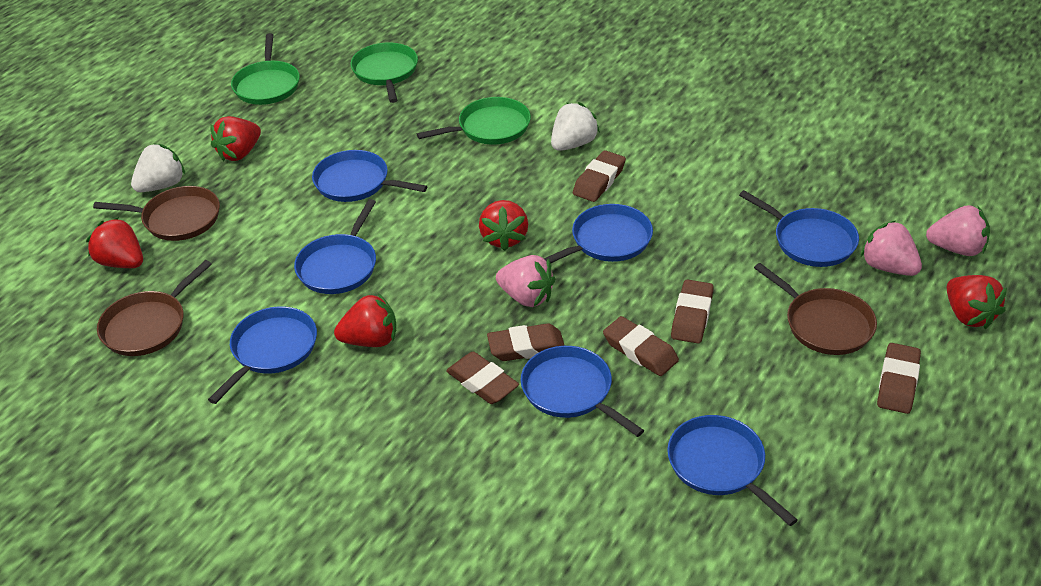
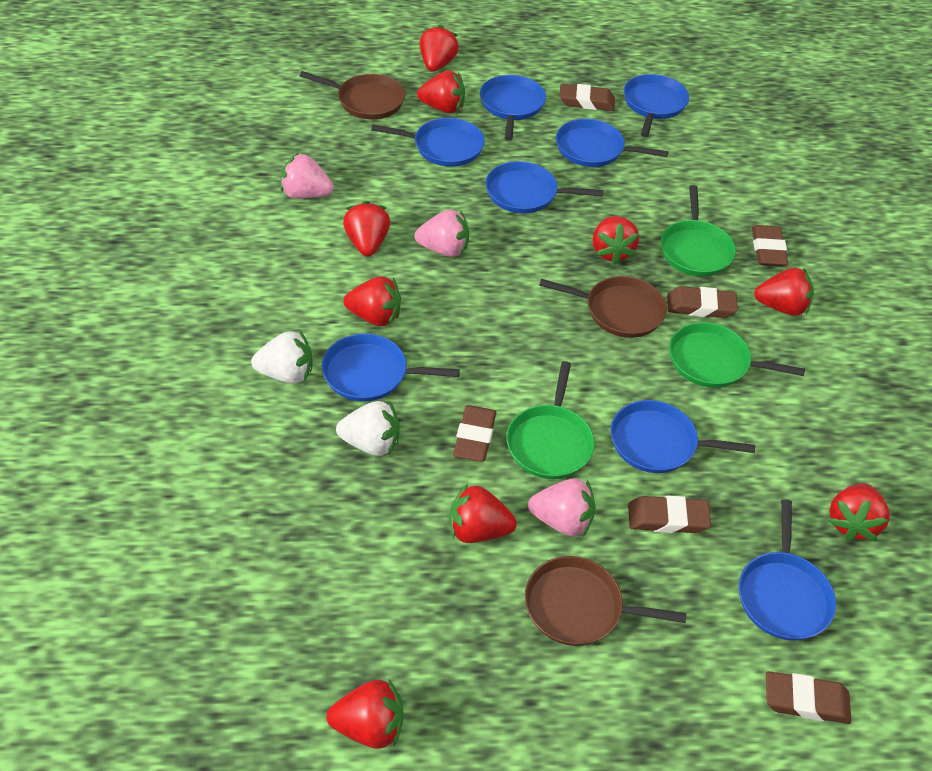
blue pan: 7 -> 8
red strawberry: 5 -> 9

